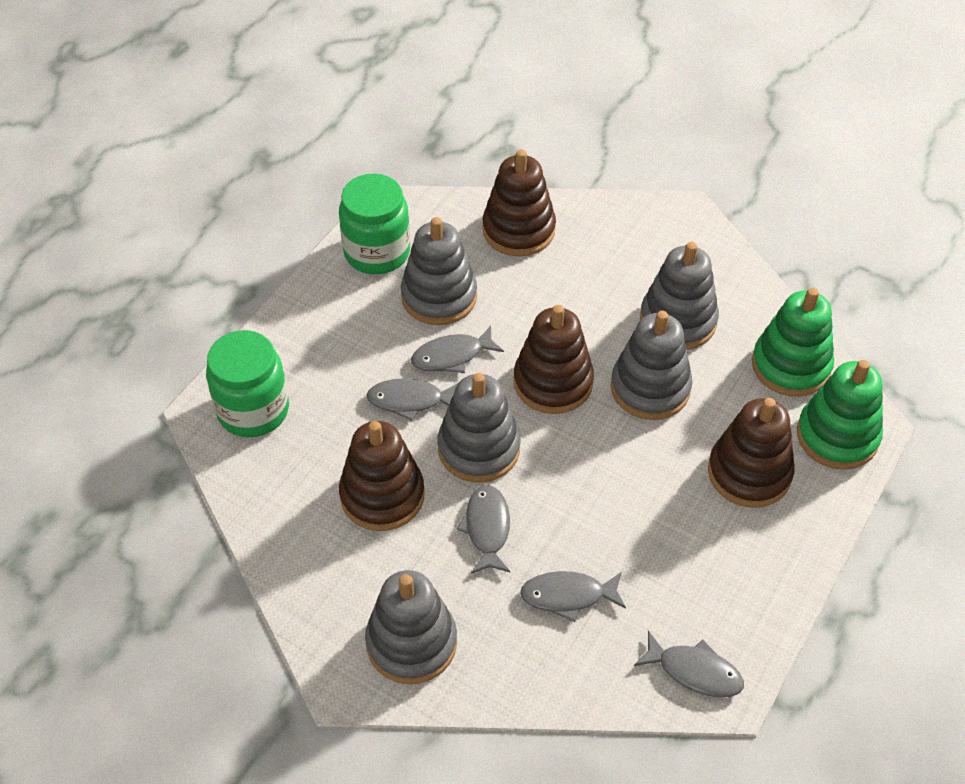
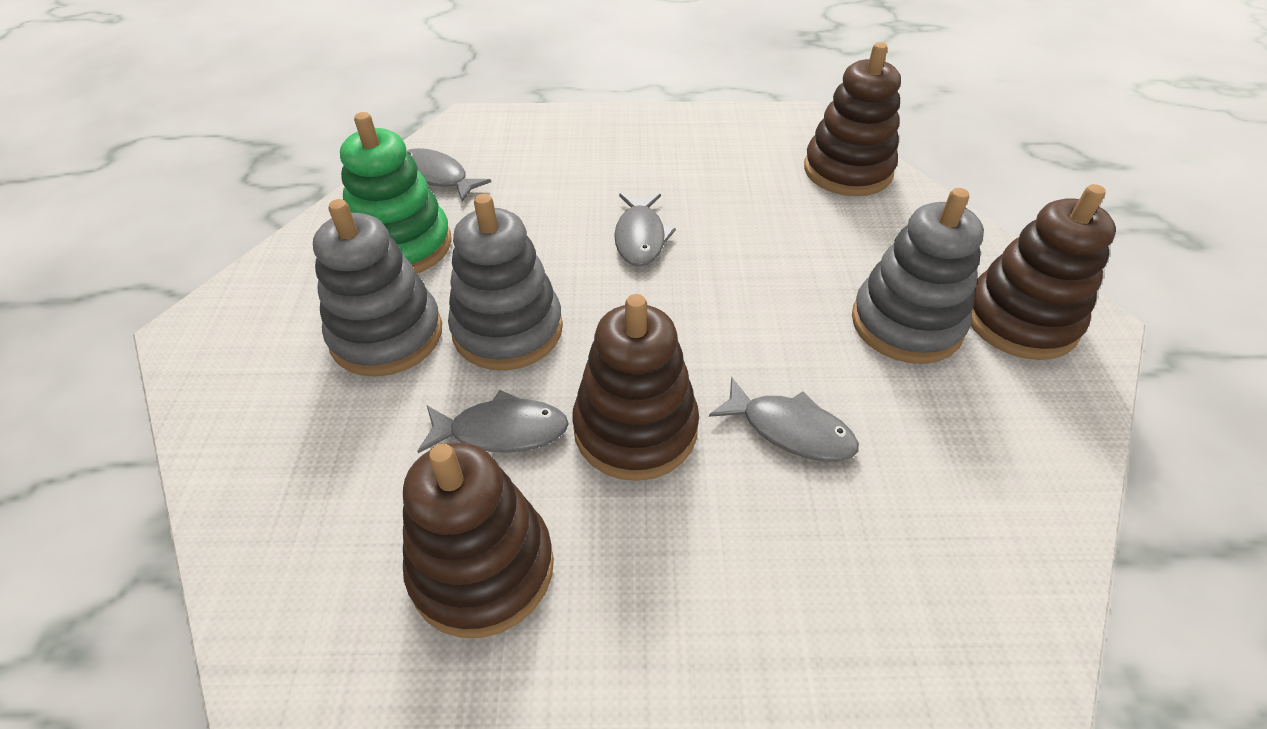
green jar: 2 -> 0
green stacking toy: 2 -> 1
grey fish: 5 -> 4
grey stacking toy: 5 -> 3

